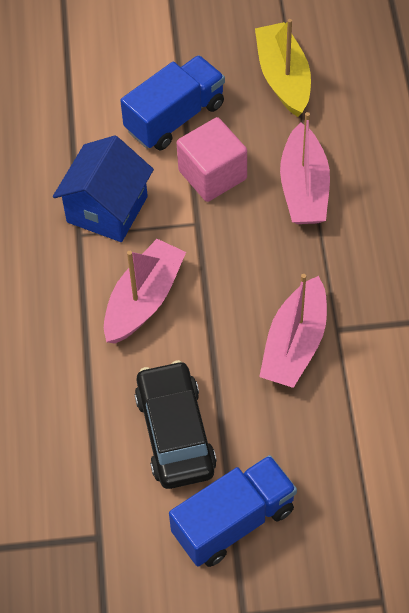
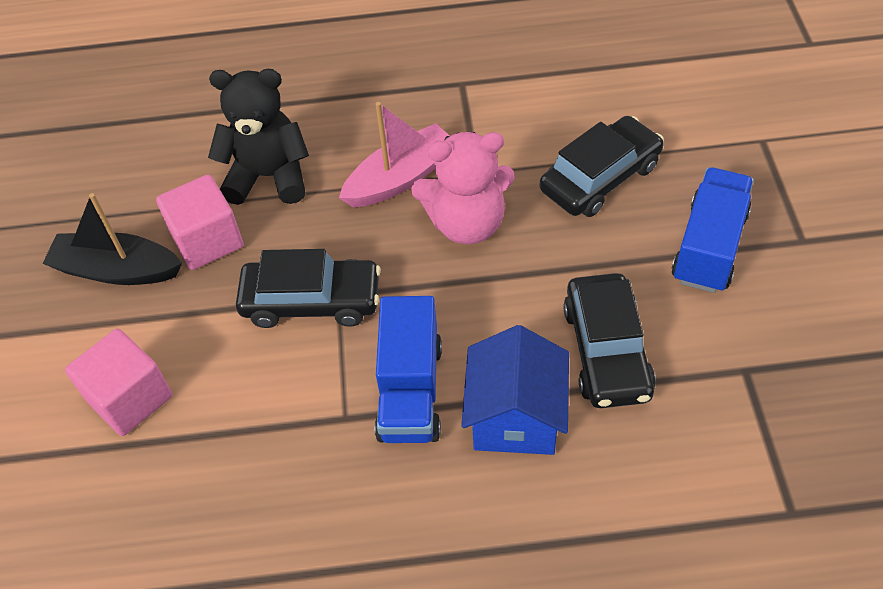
black boat: 0 -> 1
black car: 1 -> 3
black teddy bear: 0 -> 1
pink boat: 3 -> 1
pink cube: 1 -> 2
pink teddy bear: 0 -> 1
yellow boat: 1 -> 0

